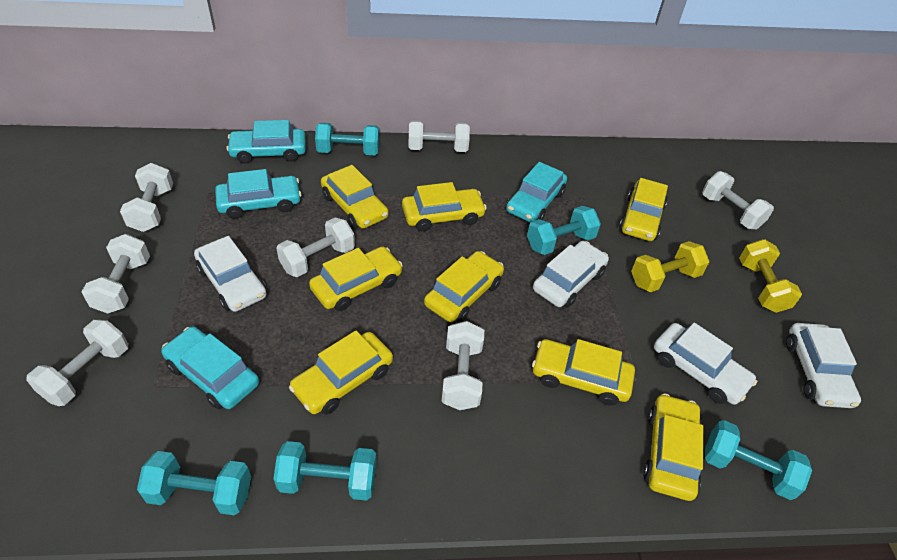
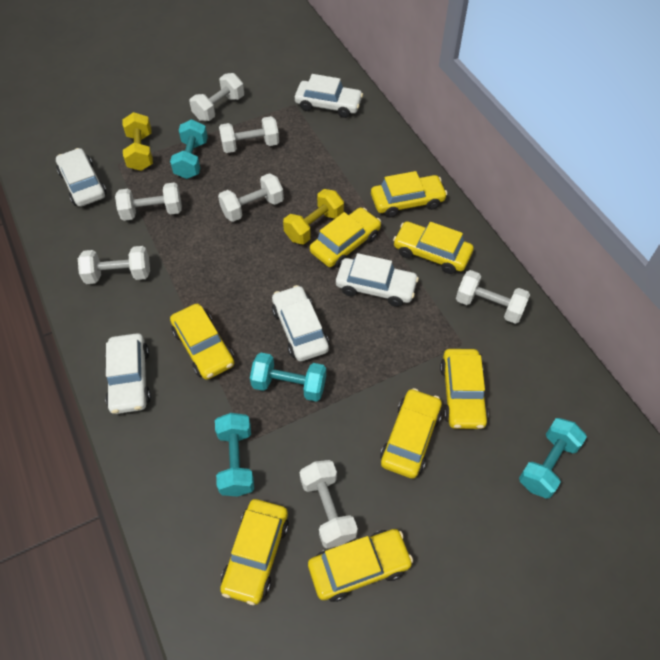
turquoise car: 4 -> 0
turquoise dumbbell: 5 -> 4
white car: 4 -> 5

